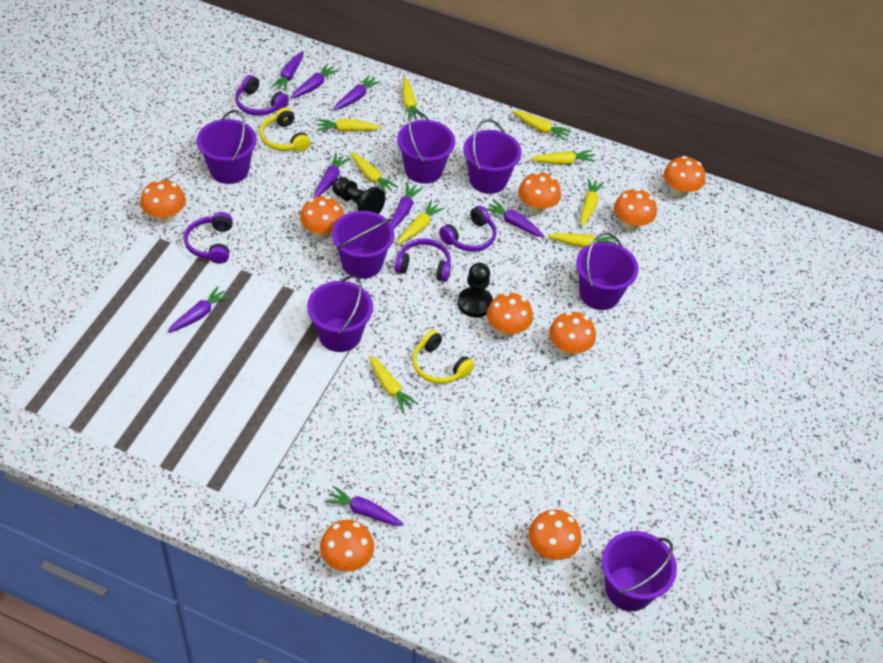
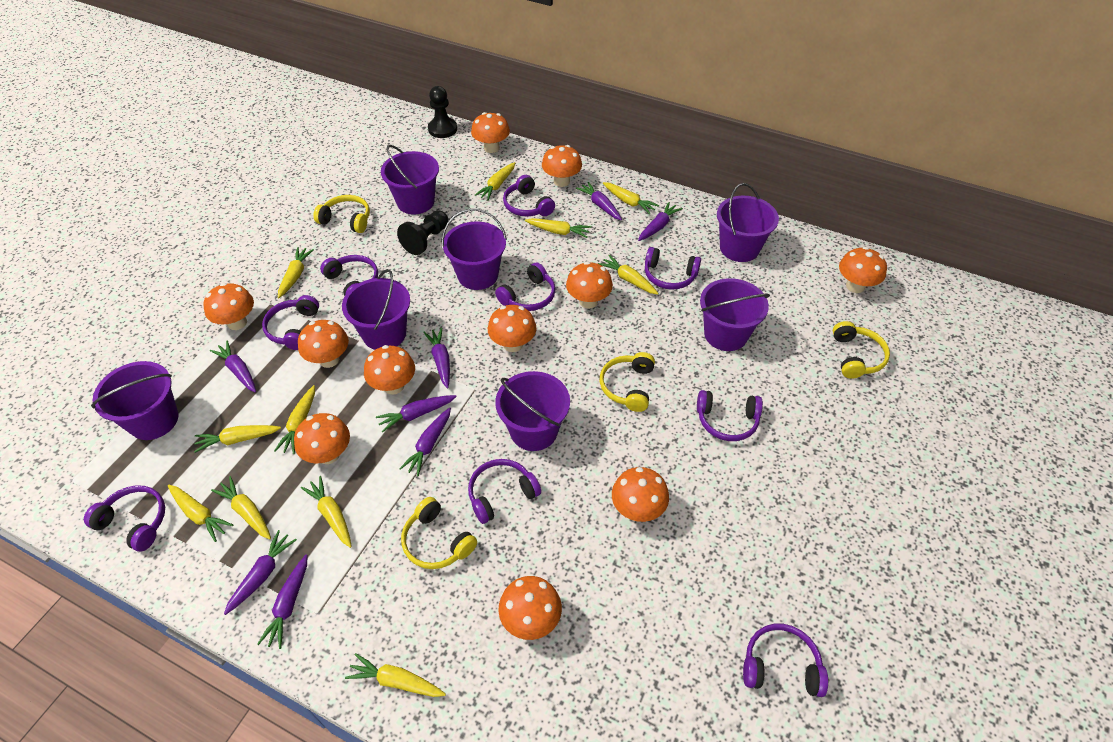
orange mushroom: 9 -> 11
purple headphones: 4 -> 9
yellow carrot: 9 -> 11
yellow headphones: 2 -> 4

